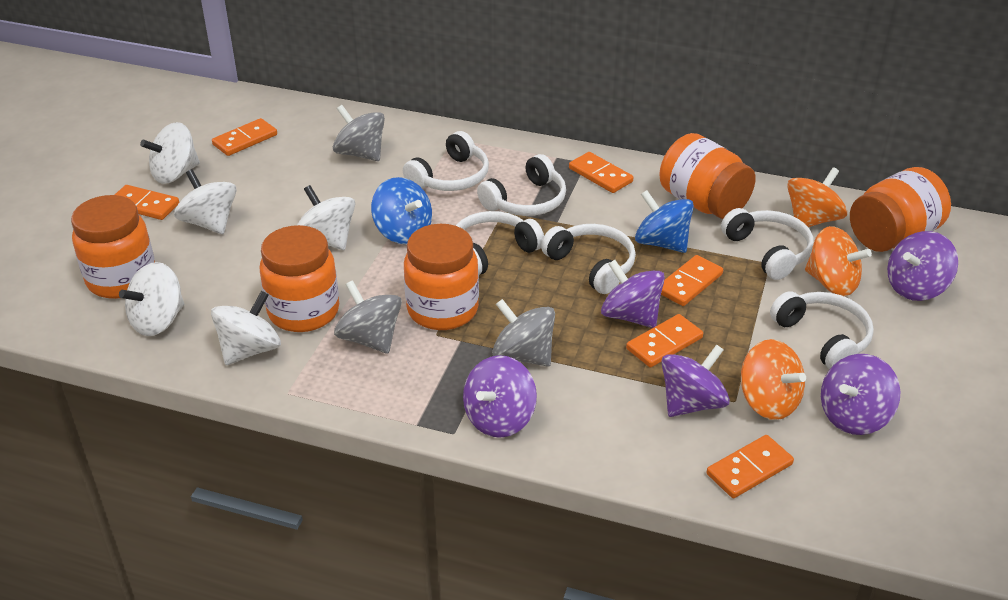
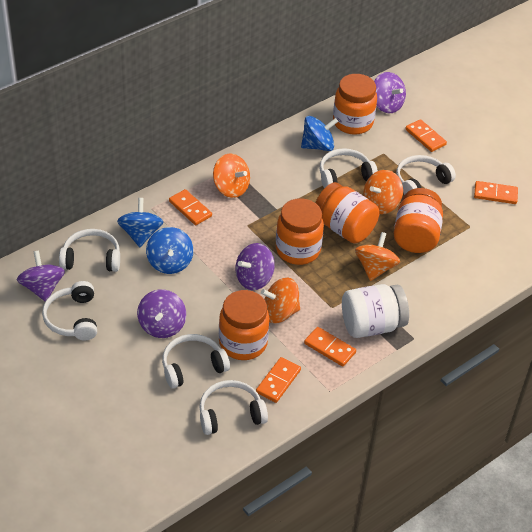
blue spinning top: 2 -> 3
grey spinning top: 3 -> 0
orange domino: 6 -> 5
orange spinning top: 3 -> 4
purple spinning top: 5 -> 4
white jar: 0 -> 1
white spinning top: 5 -> 0

